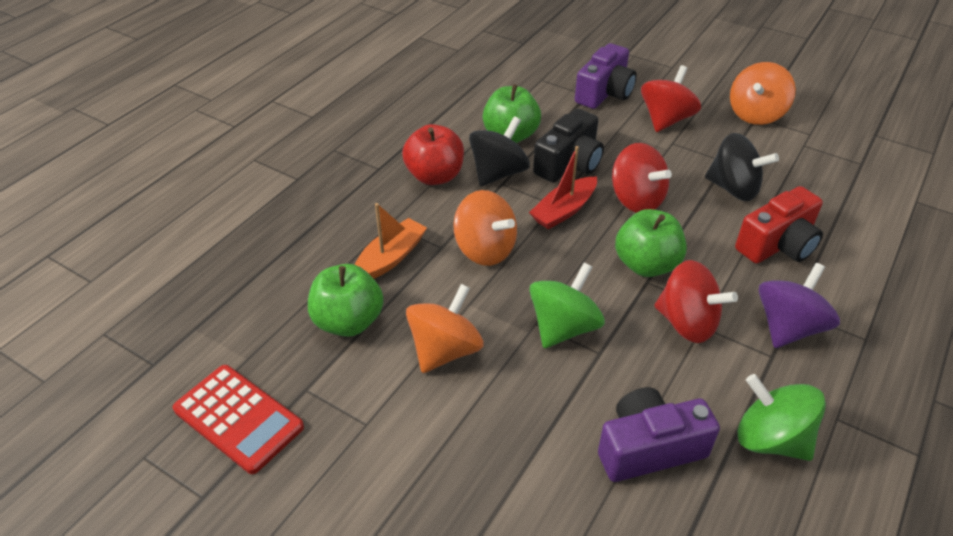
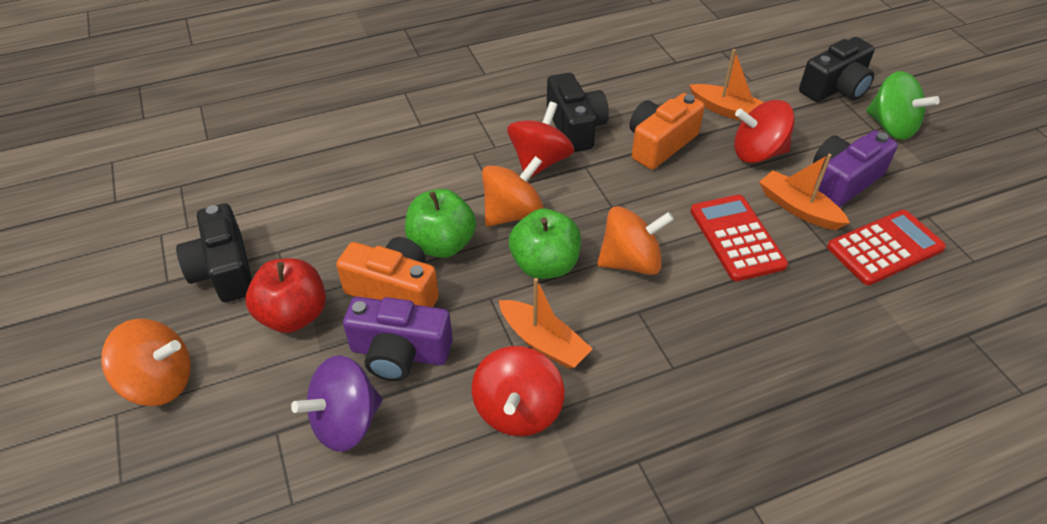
black camera: 1 -> 3
black spinning top: 2 -> 0
green apple: 3 -> 2
green spinning top: 2 -> 1
orange boat: 1 -> 3
orange camera: 0 -> 2
red boat: 1 -> 0
red calculator: 1 -> 2
red camera: 1 -> 0

